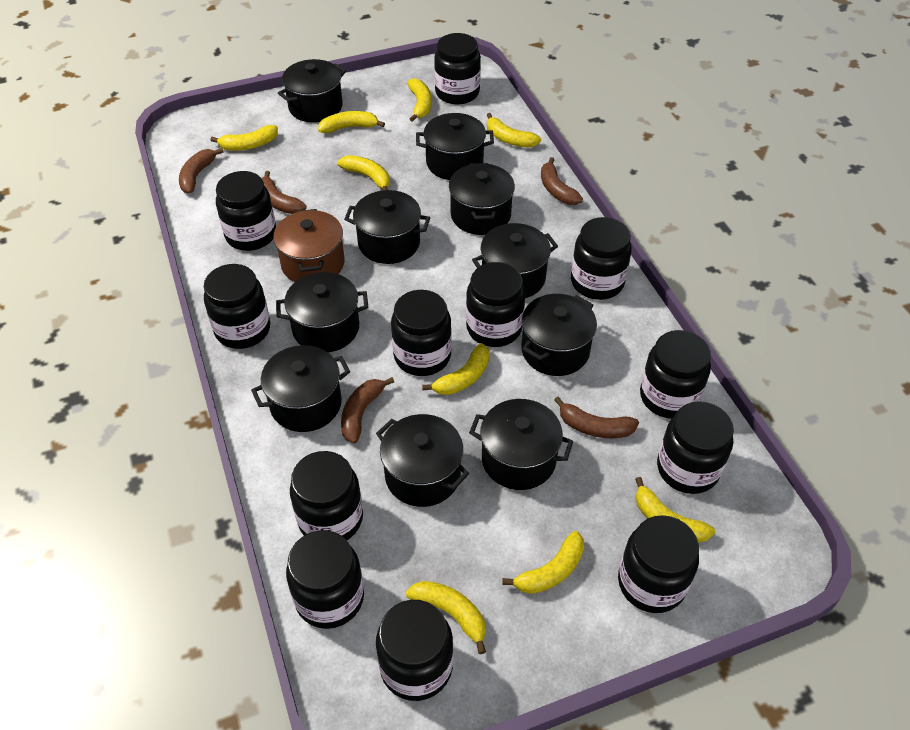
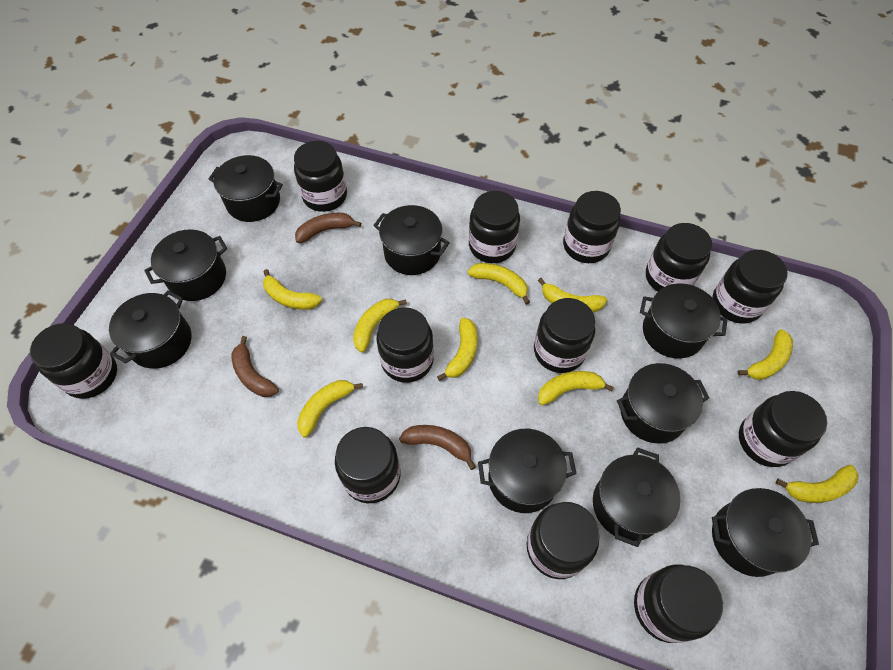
black pot: 10 -> 9
brown banana: 5 -> 3
brown pot: 1 -> 0

